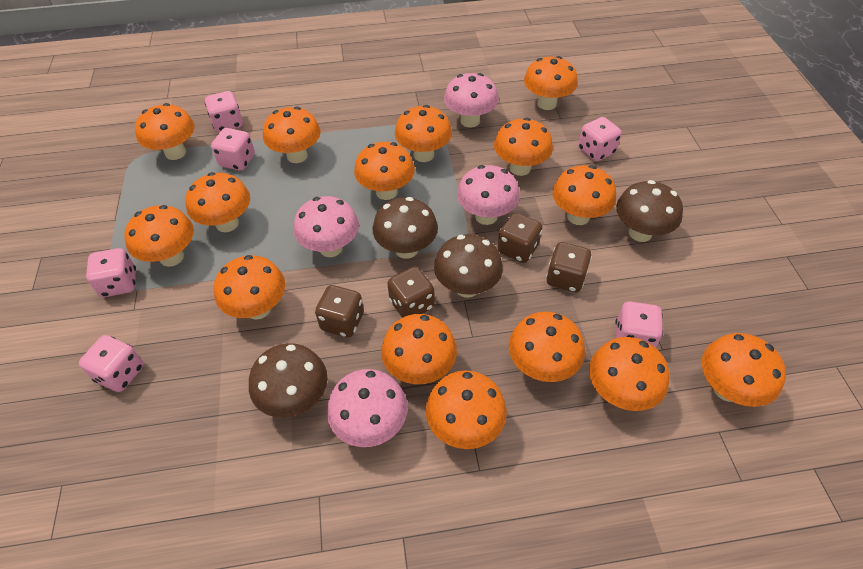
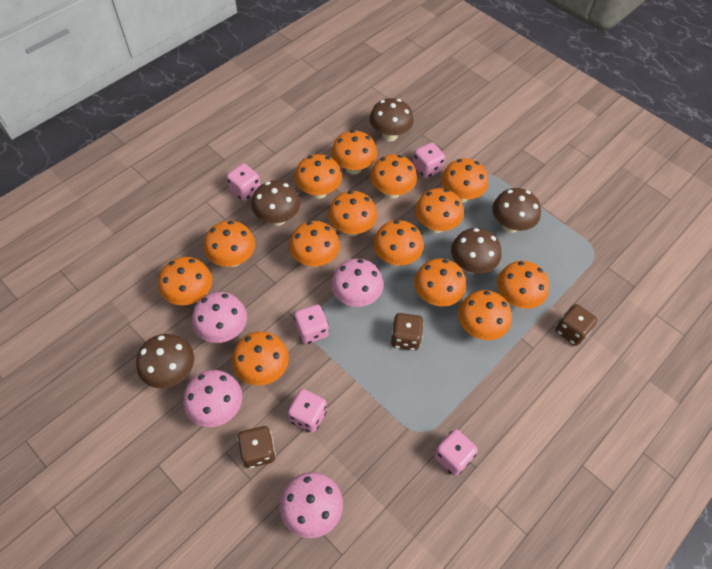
brown dice: 4 -> 3
brown mushroom: 4 -> 5
orange mushroom: 15 -> 14
pink dice: 6 -> 5

